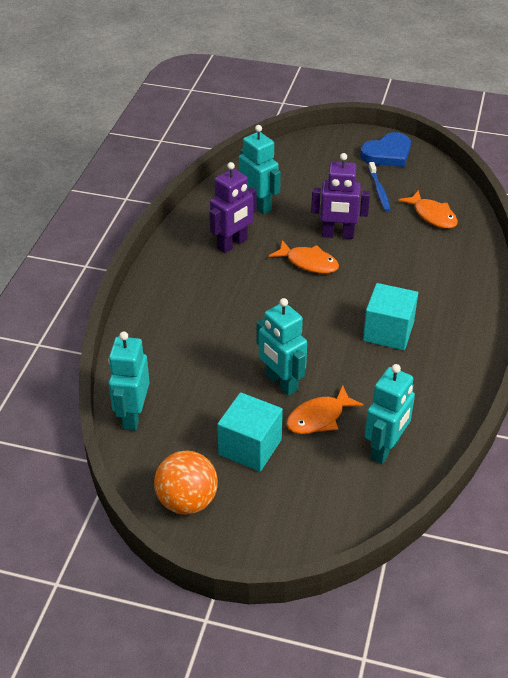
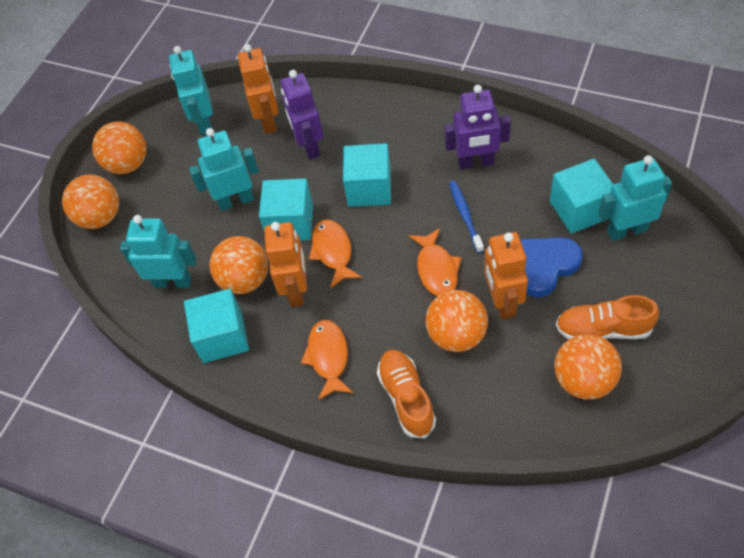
orange ball: 1 -> 5
orange robot: 0 -> 3
orange shoe: 0 -> 2
turquoise cube: 2 -> 4

